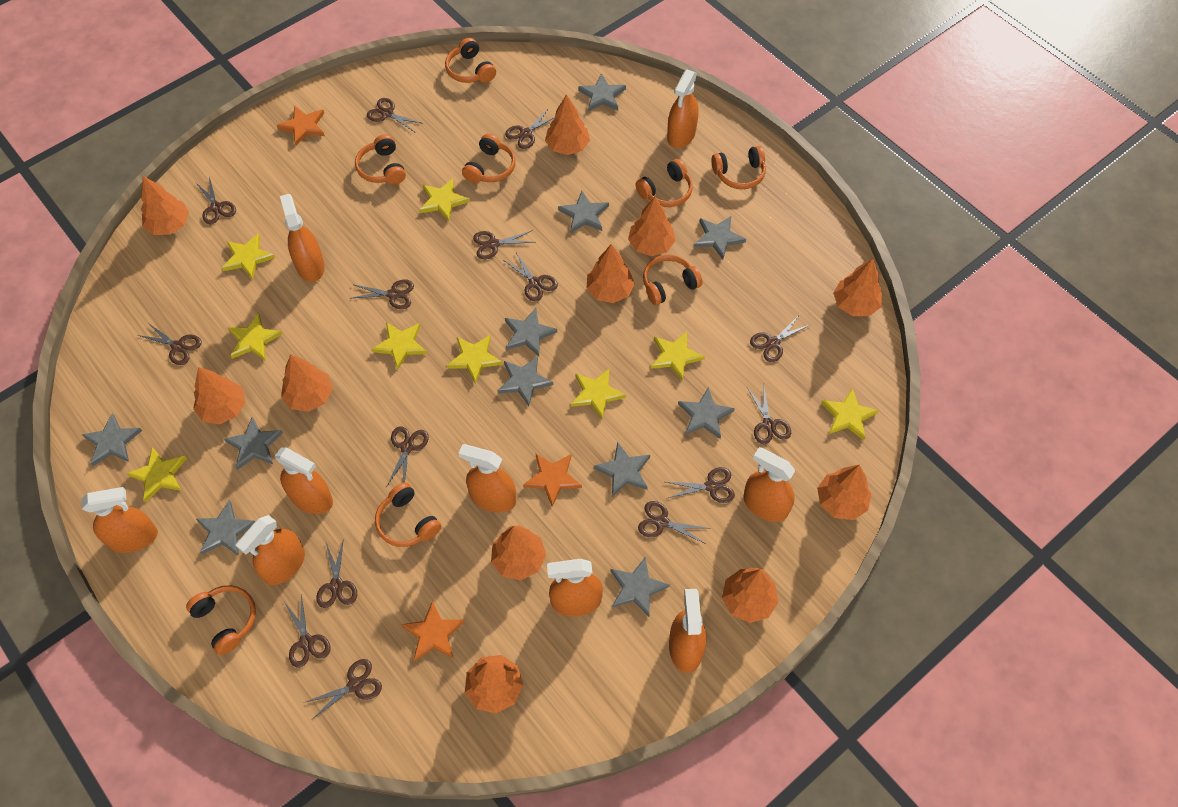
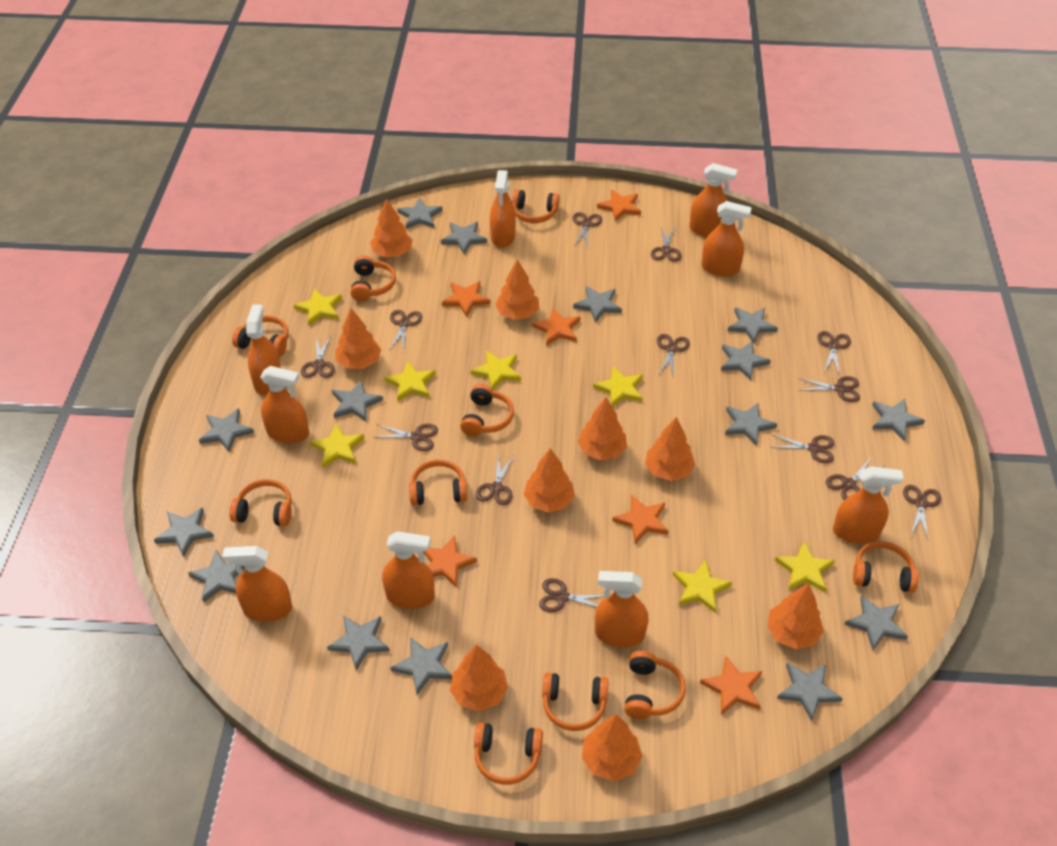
brown scissors: 15 -> 13
grey star: 11 -> 15
orange headphones: 8 -> 10
orange star: 3 -> 6
orange tree: 11 -> 9
yellow star: 9 -> 7

